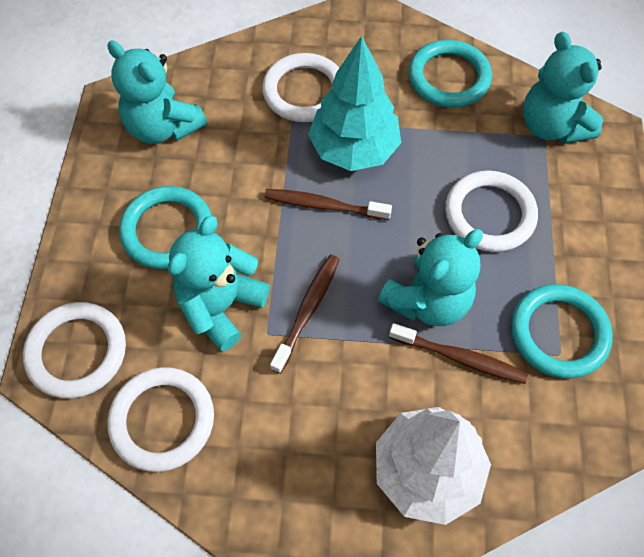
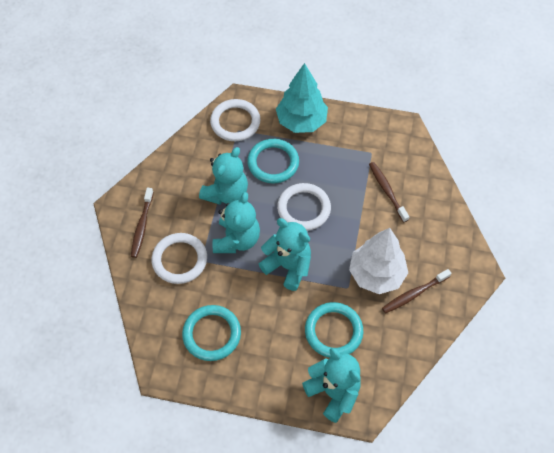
white ring: 4 -> 3

